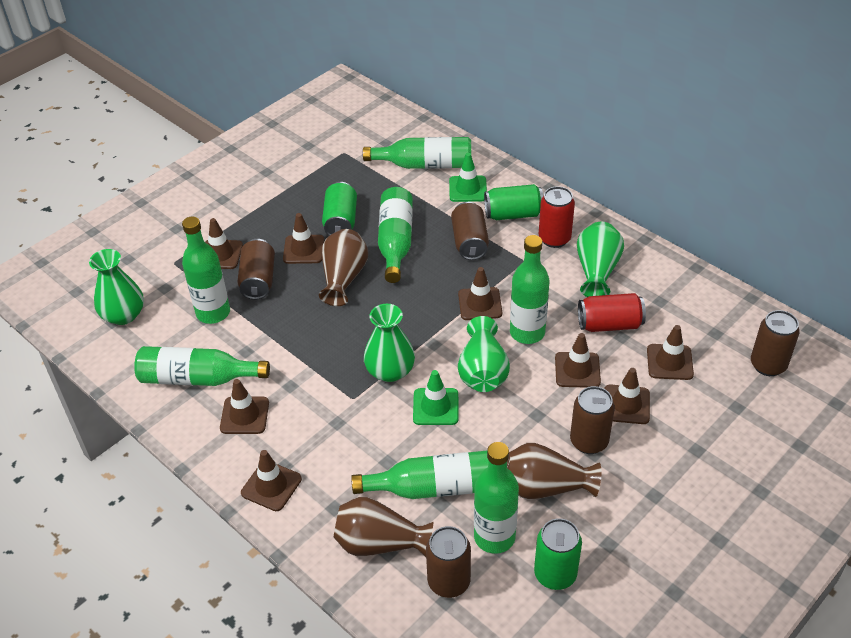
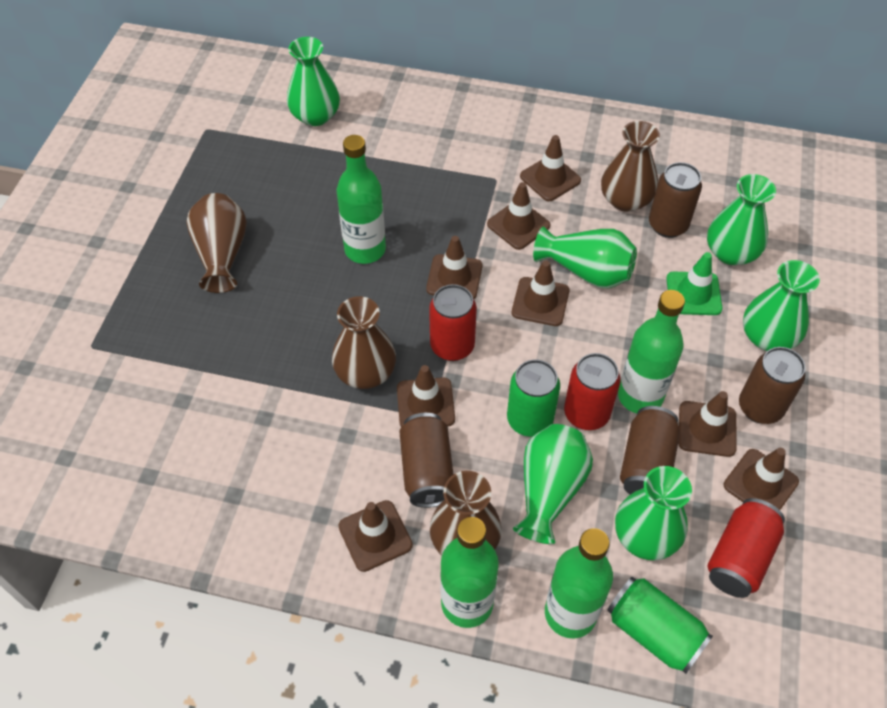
brown can: 5 -> 4
brown vase: 3 -> 4
green bottle: 7 -> 4
green can: 3 -> 2
green traffic cone: 2 -> 1
green vase: 4 -> 6
red can: 2 -> 3

